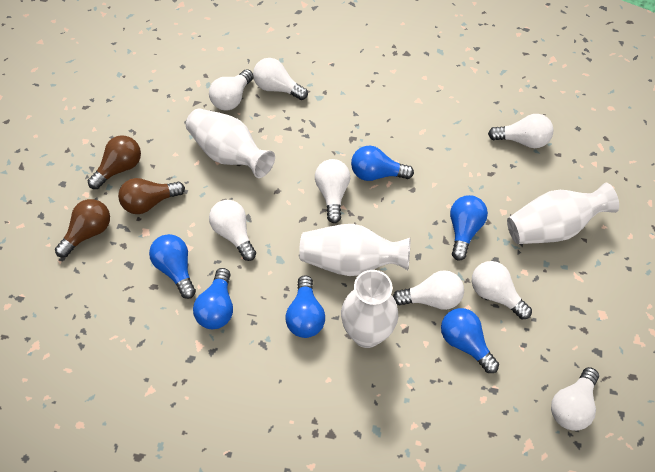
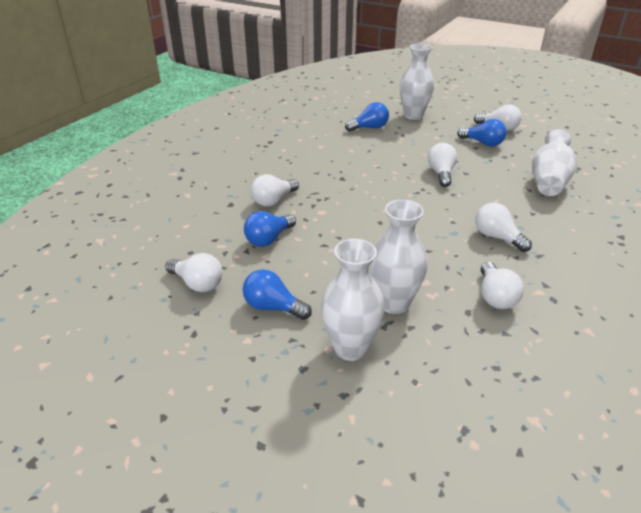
blue light bulb: 6 -> 4
brown light bulb: 3 -> 0
white light bulb: 8 -> 6

